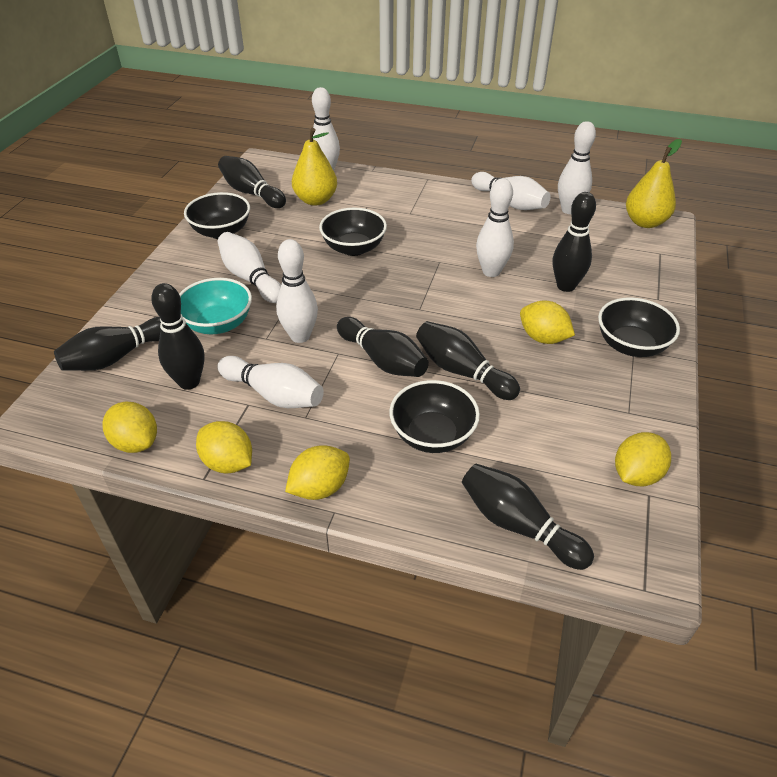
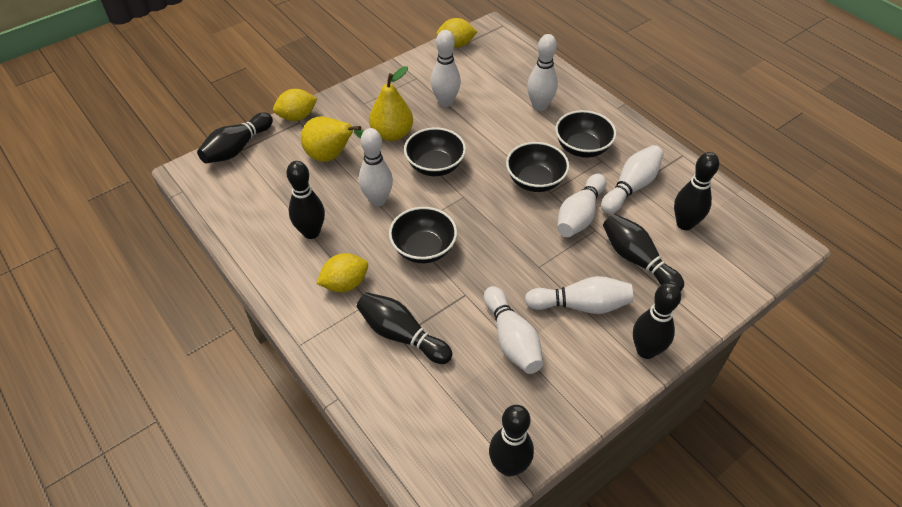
turquoise bowl: 1 -> 0
yellow lemon: 5 -> 3

